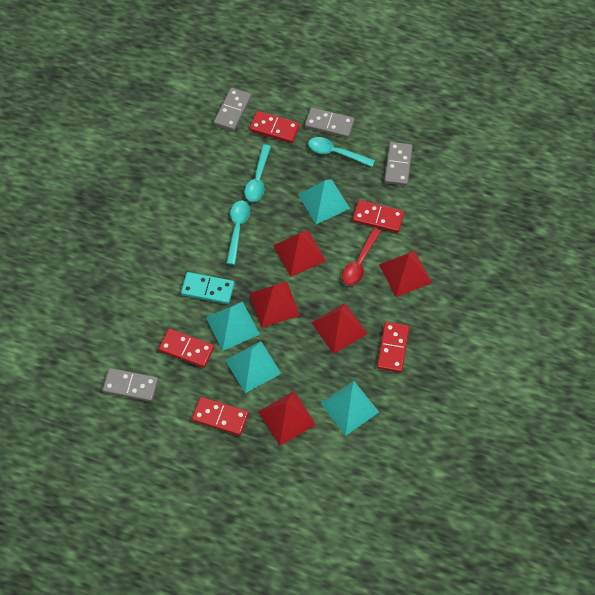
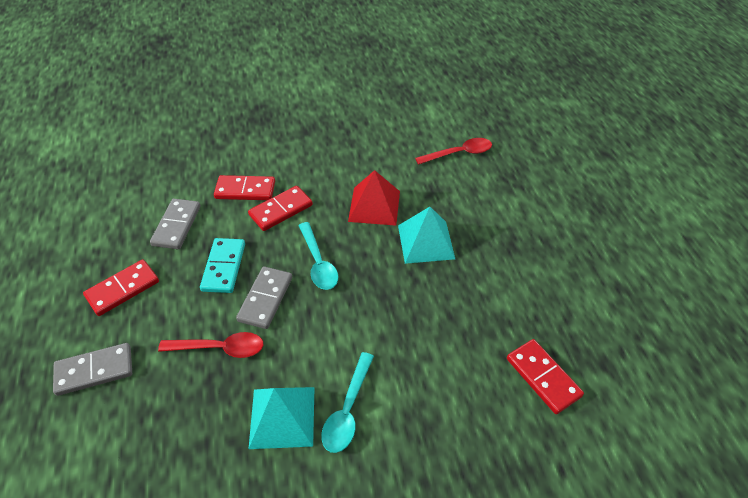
grey domino: 4 -> 3
red domino: 5 -> 4
red pyramid: 5 -> 1
red spoon: 1 -> 2
turquoise pyramid: 4 -> 2
turquoise spoon: 3 -> 2

